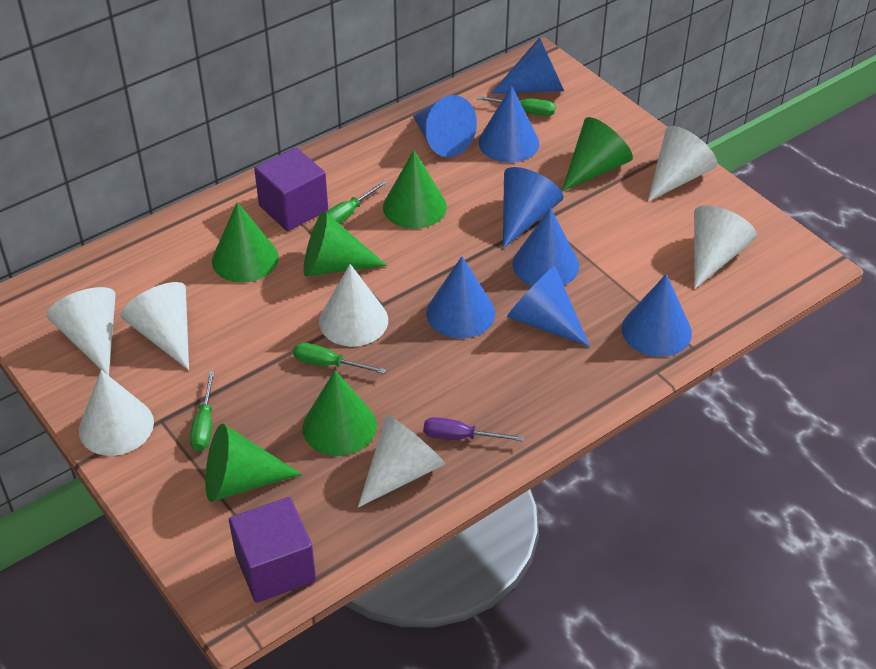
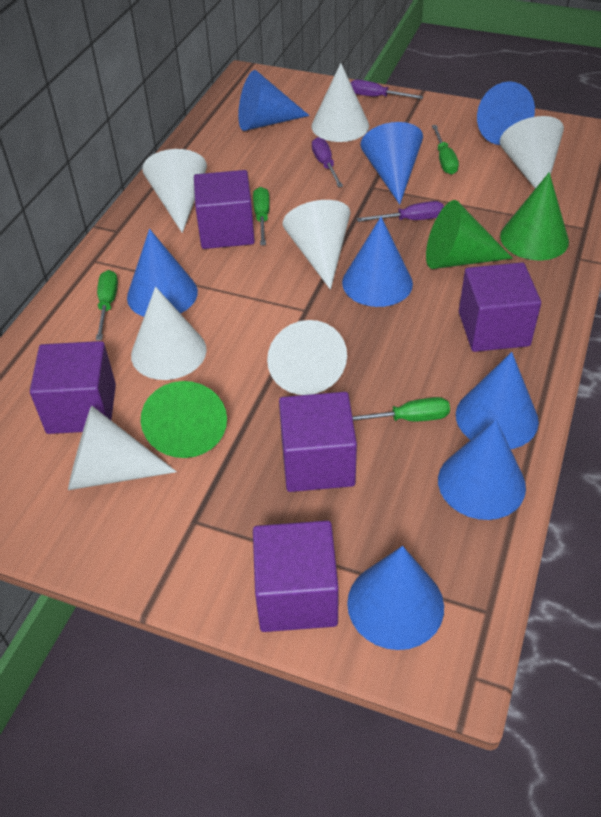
green cone: 6 -> 3
purple cube: 2 -> 5
purple screwdriver: 1 -> 3

